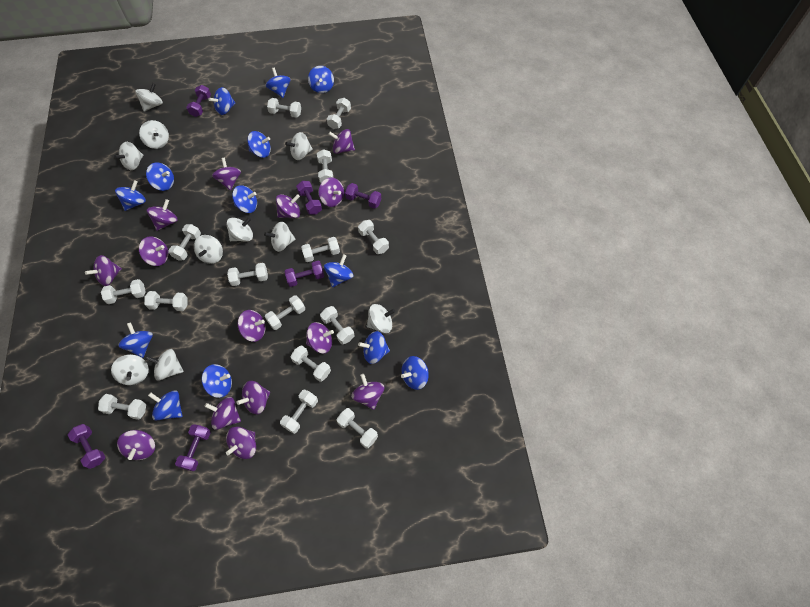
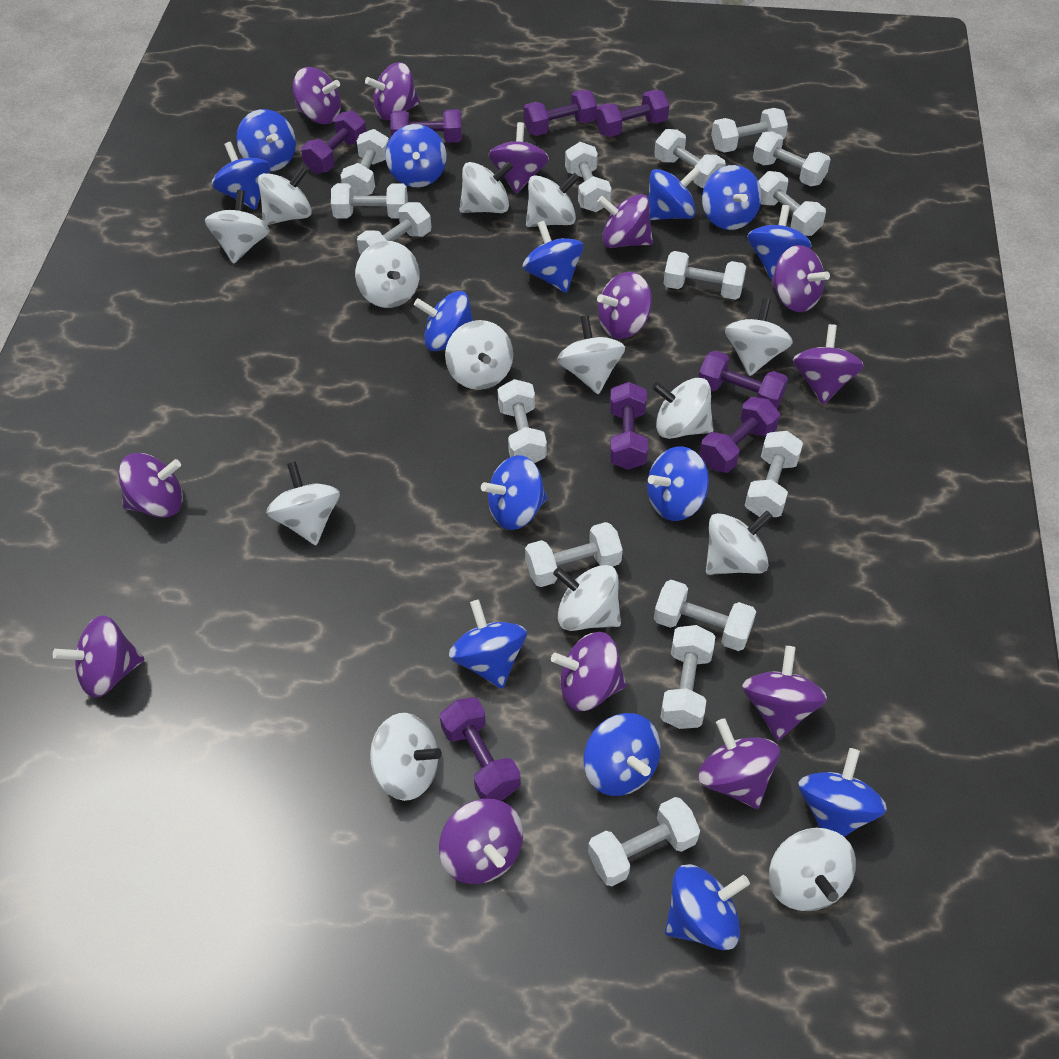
blue spinning top: 13 -> 14
purple dumbbell: 6 -> 8
purple spinning top: 14 -> 13
white spinning top: 10 -> 14

